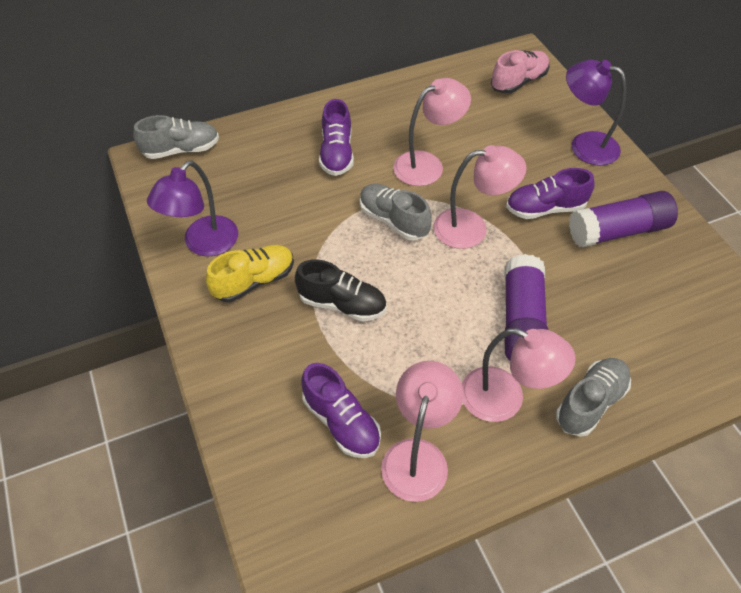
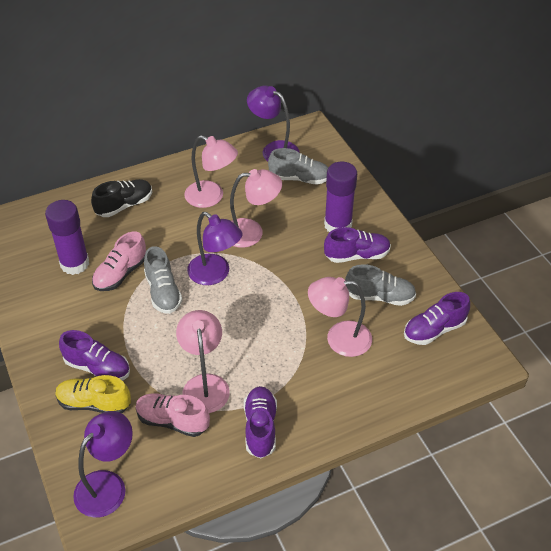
pink shoe: 1 -> 2
purple lamp: 2 -> 3
purple shoe: 3 -> 4

